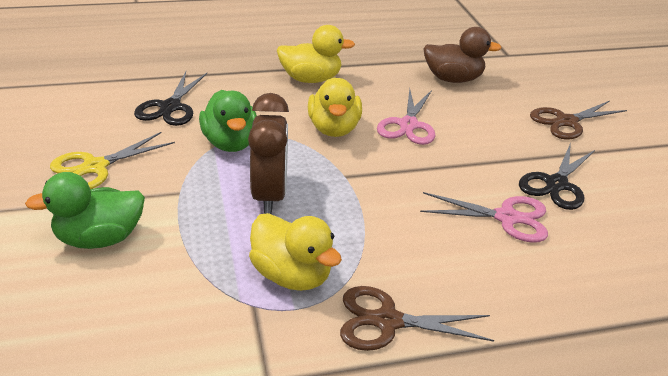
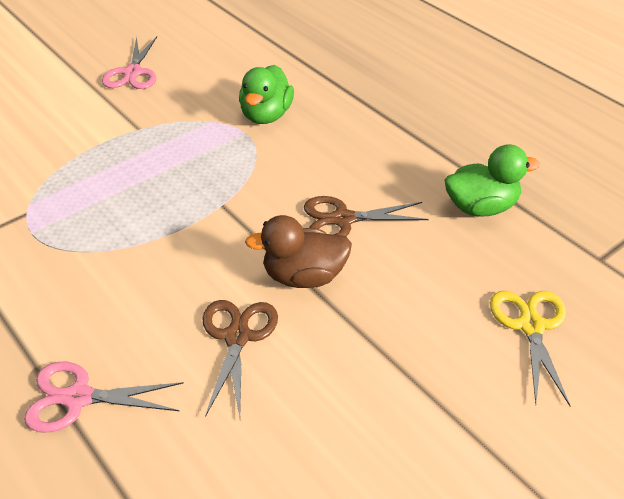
black scissors: 2 -> 0
brown clock: 1 -> 0
yellow duck: 3 -> 0

